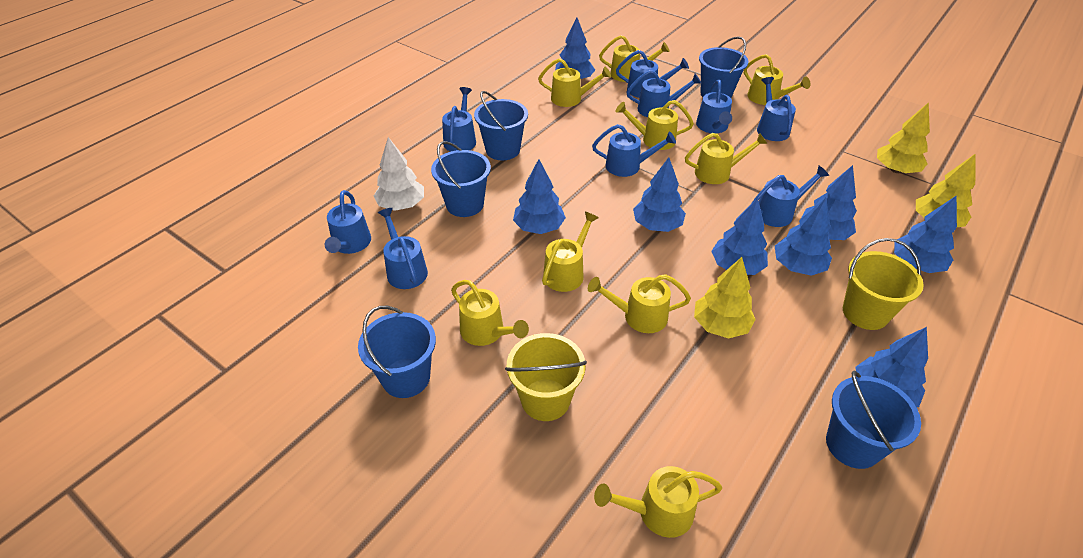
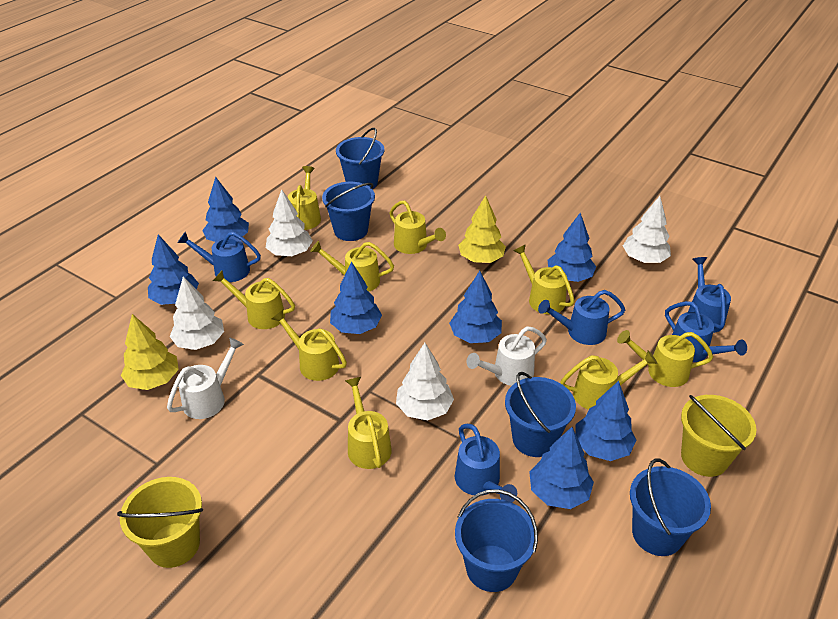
blue tree: 8 -> 7
blue watering can: 9 -> 5
white tree: 1 -> 4
white watering can: 0 -> 2
yellow tree: 3 -> 2

